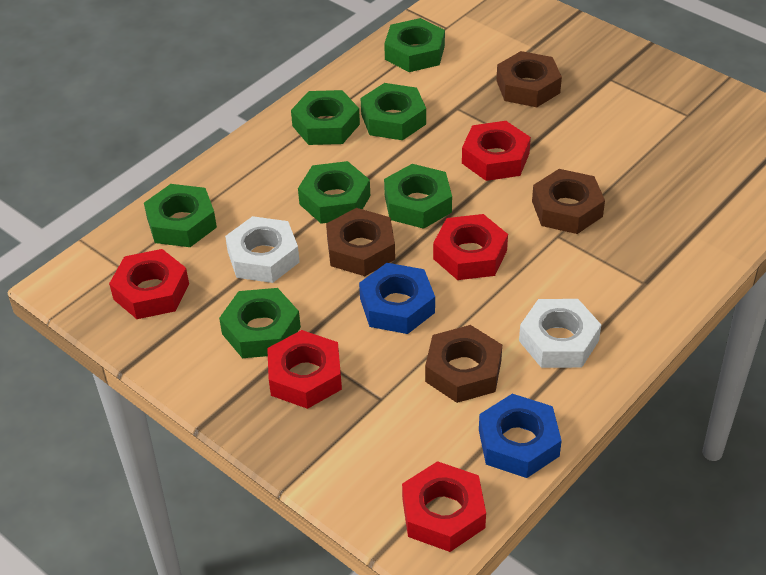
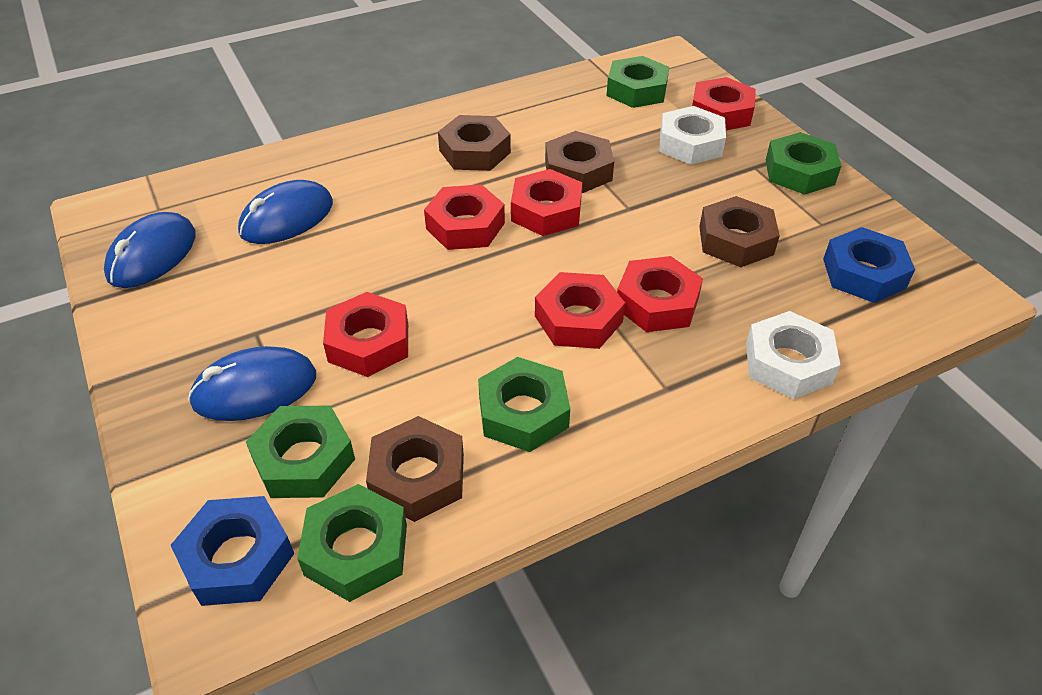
blue mouse: 0 -> 3
green nut: 7 -> 5
red nut: 5 -> 6

